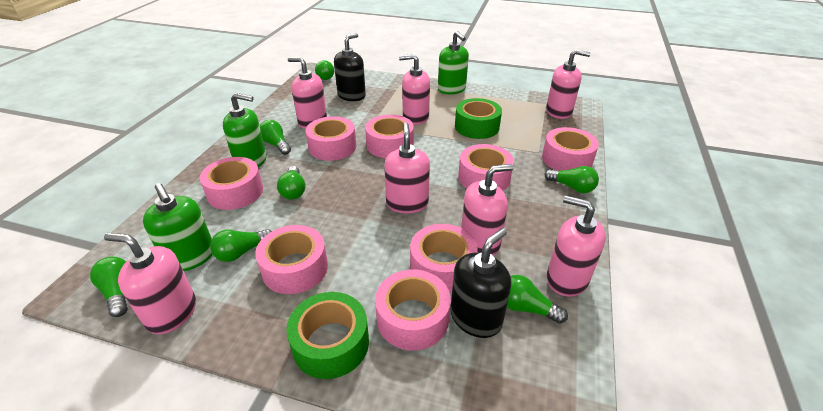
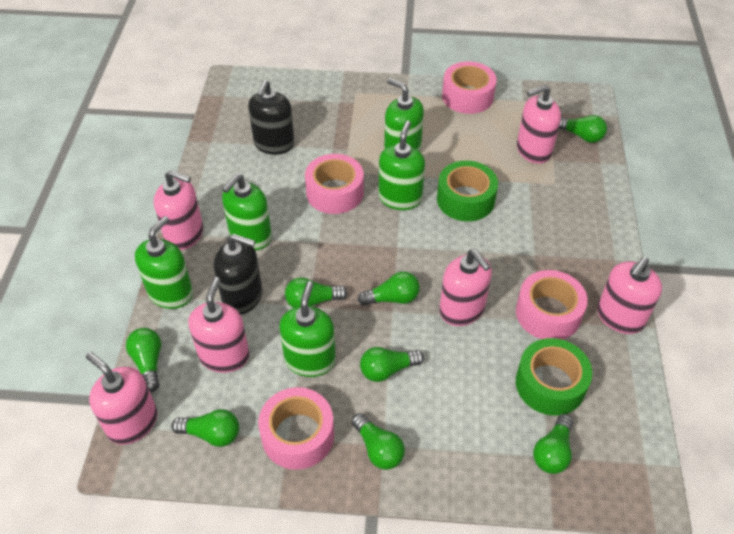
green light bulb: 7 -> 8
green soap dispenser: 3 -> 5
pink soap dispenser: 7 -> 6
pink tape: 8 -> 4

